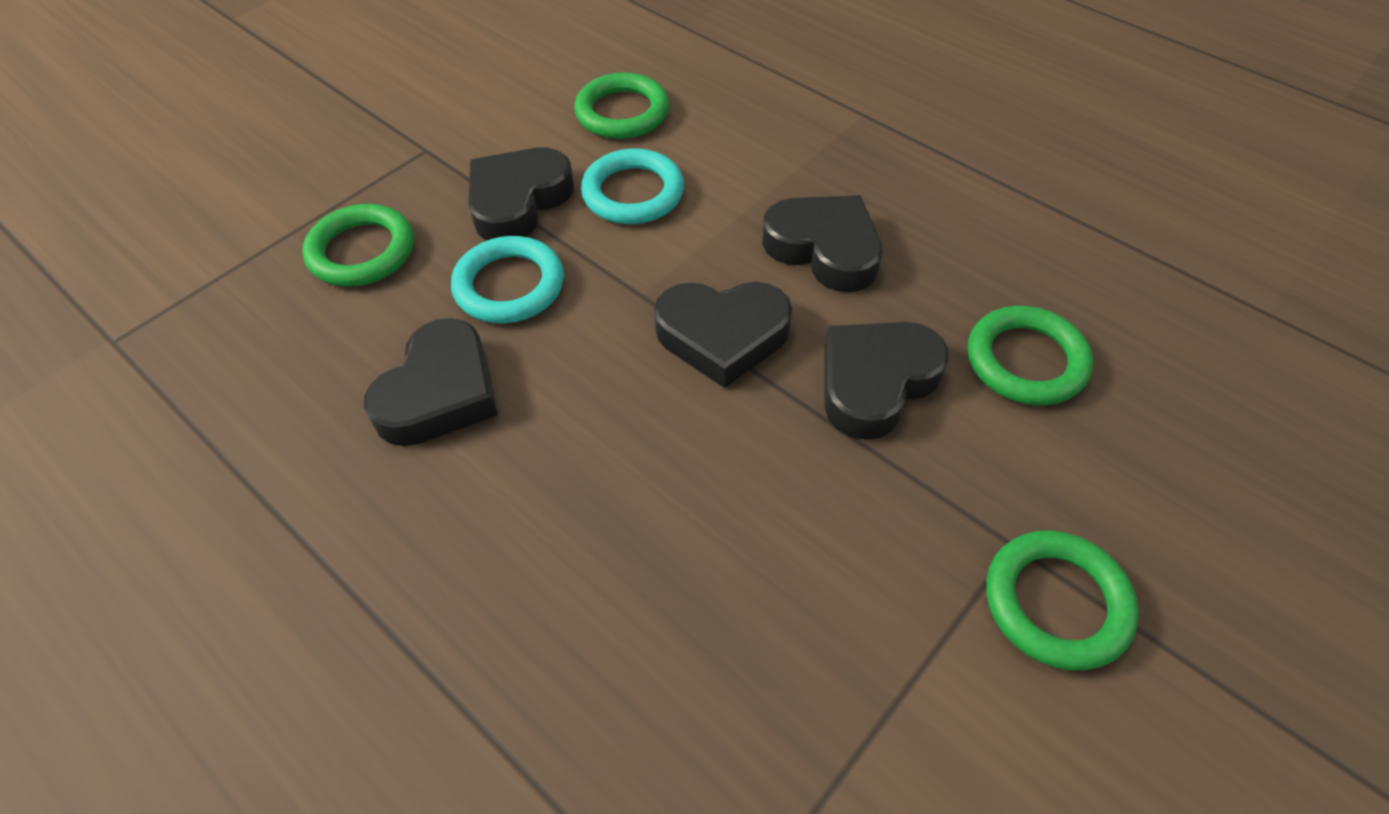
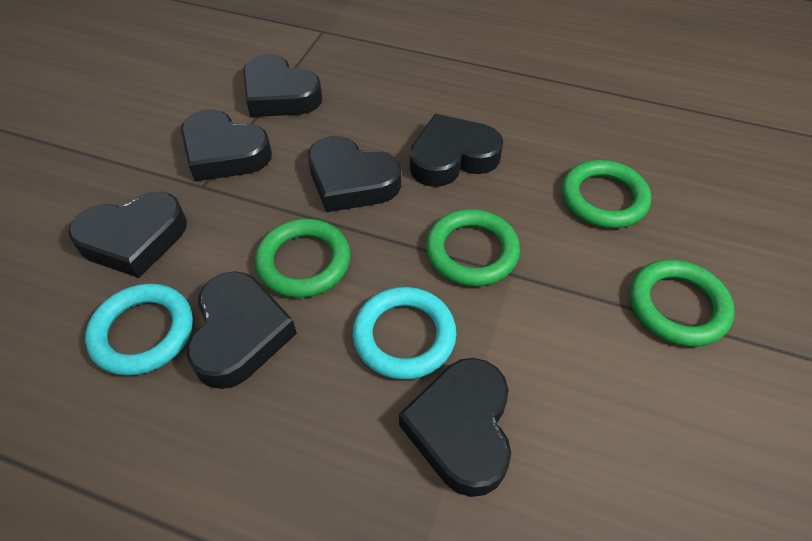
black heart: 5 -> 7

